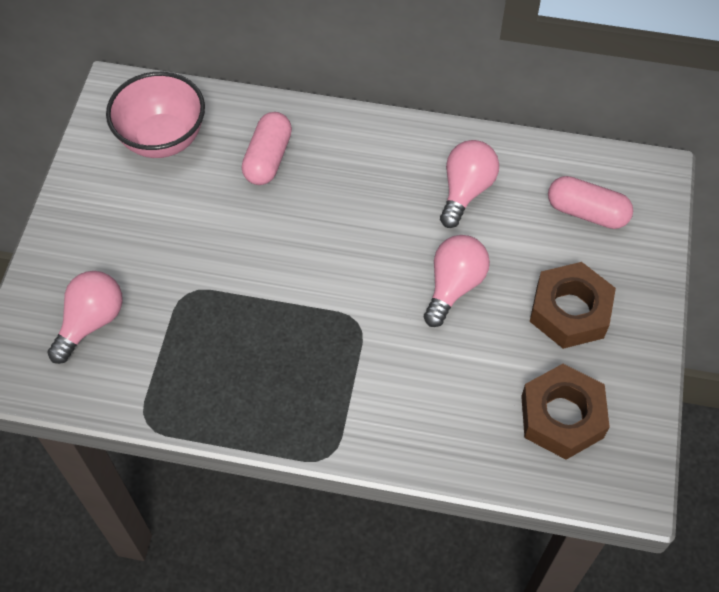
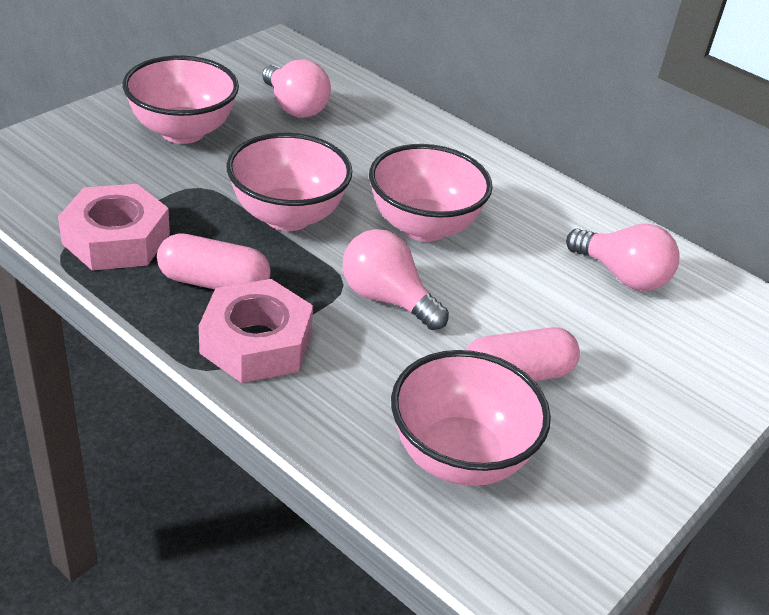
brown nut: 2 -> 0
pink bowl: 1 -> 4
pink nut: 0 -> 2

